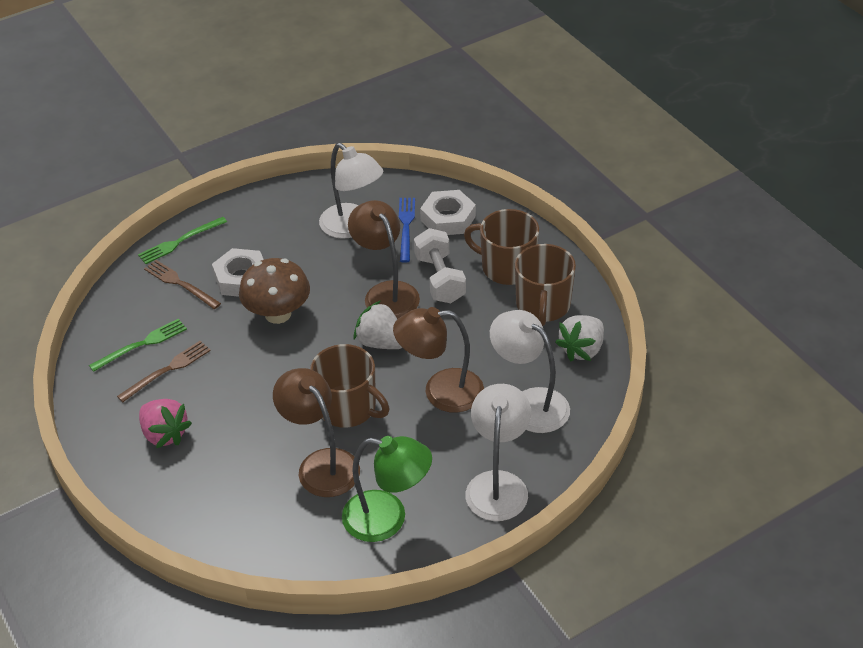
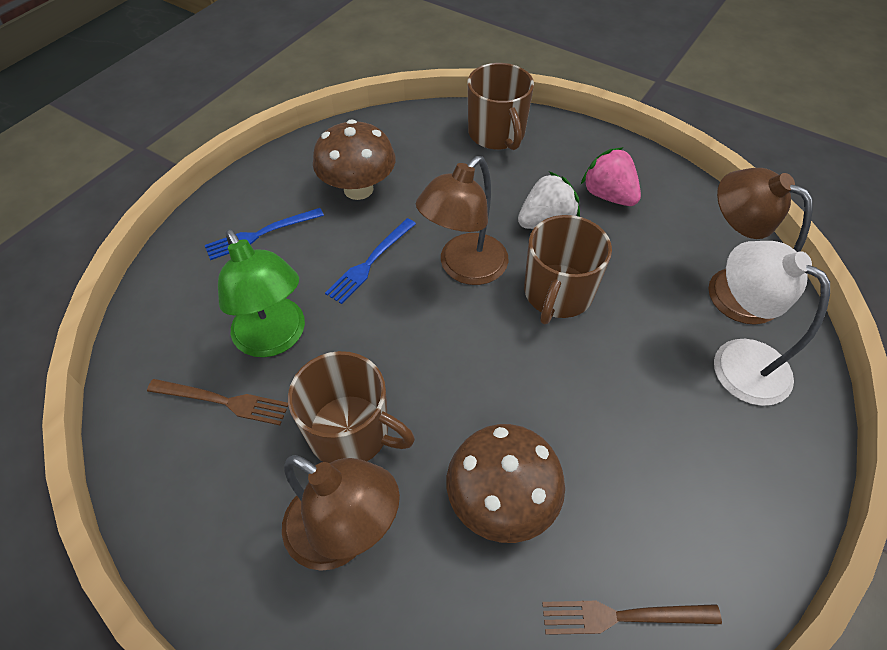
blue fork: 1 -> 2
brown mushroom: 1 -> 2
green fork: 2 -> 0
white dumbbell: 1 -> 0
white lamp: 3 -> 1
white nut: 2 -> 0
white strawberry: 2 -> 1

